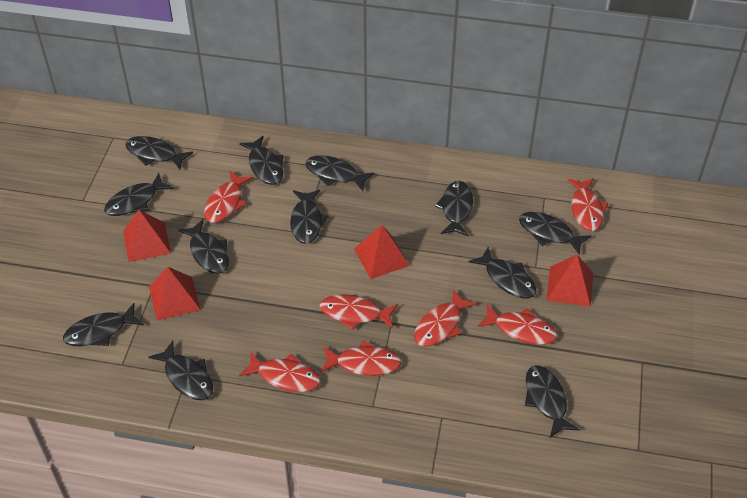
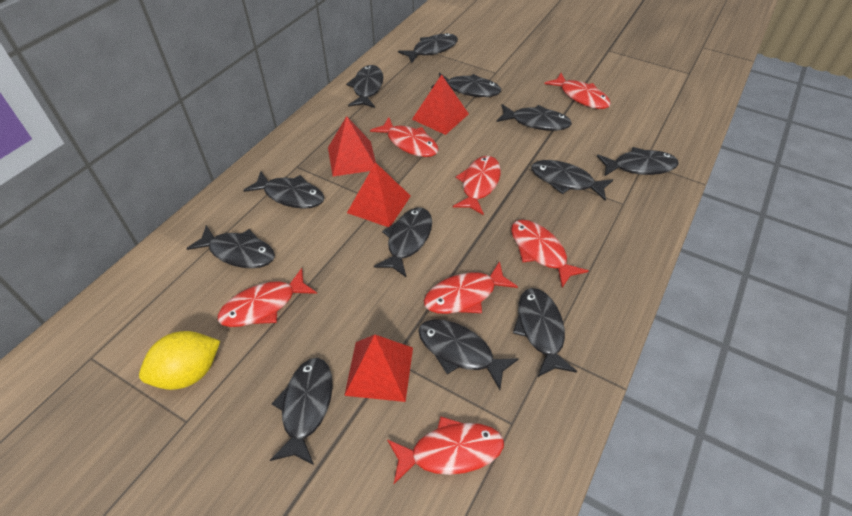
yellow lemon: 0 -> 1

